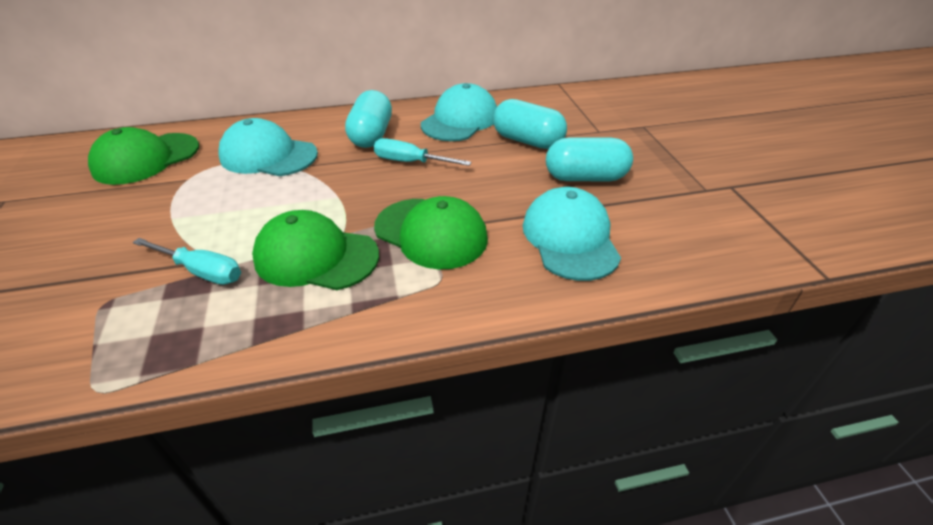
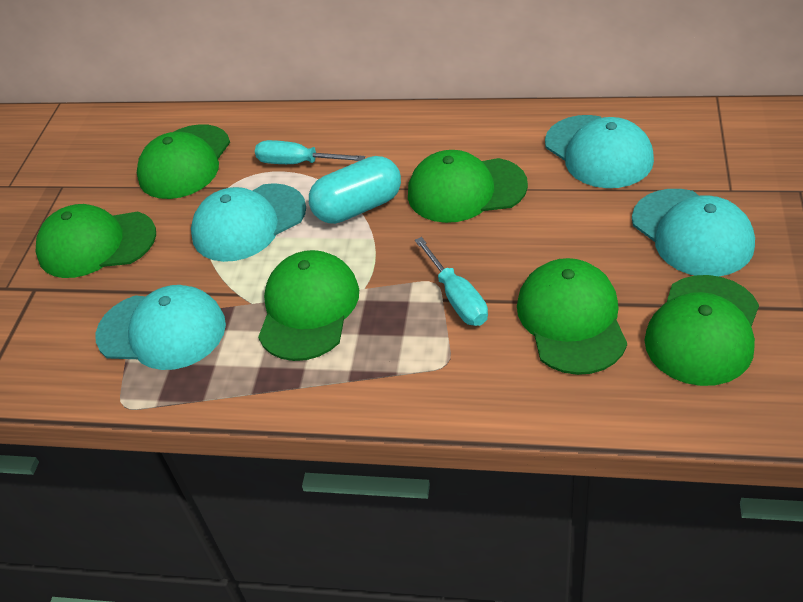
green cap: 3 -> 6
turquoise cap: 3 -> 4
turquoise capsule: 3 -> 1

